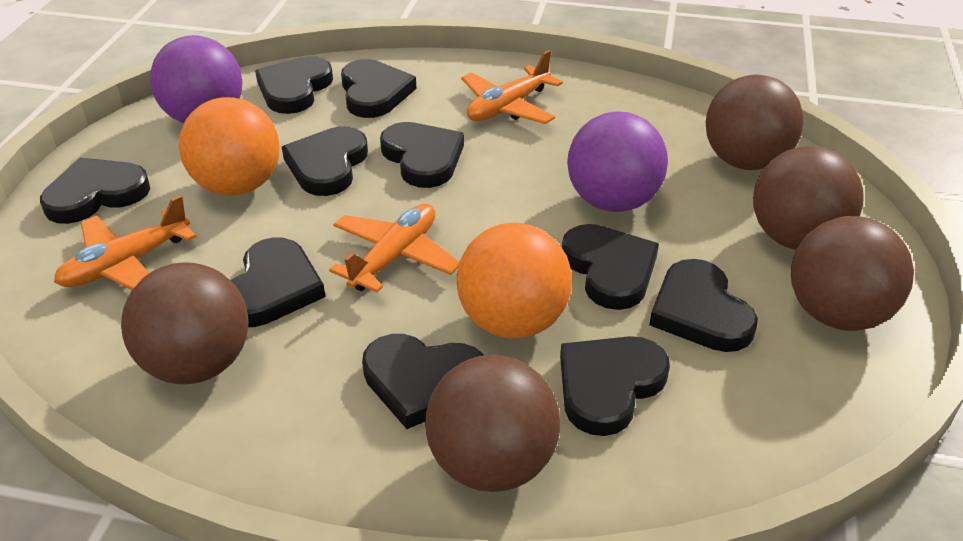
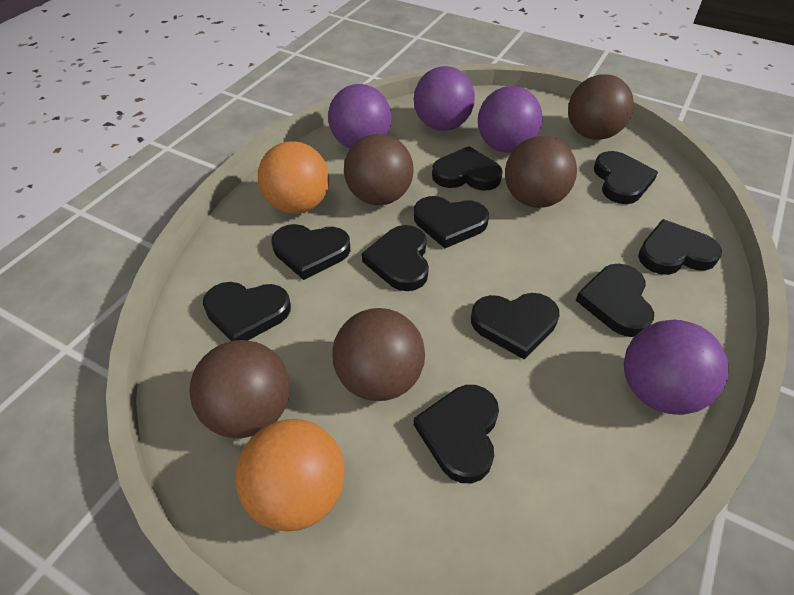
orange plane: 3 -> 0
purple ball: 2 -> 4

